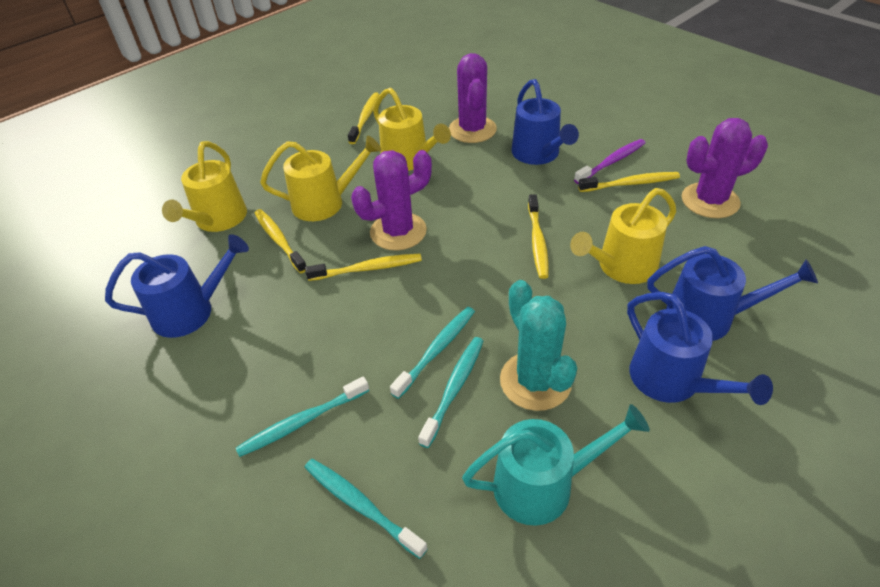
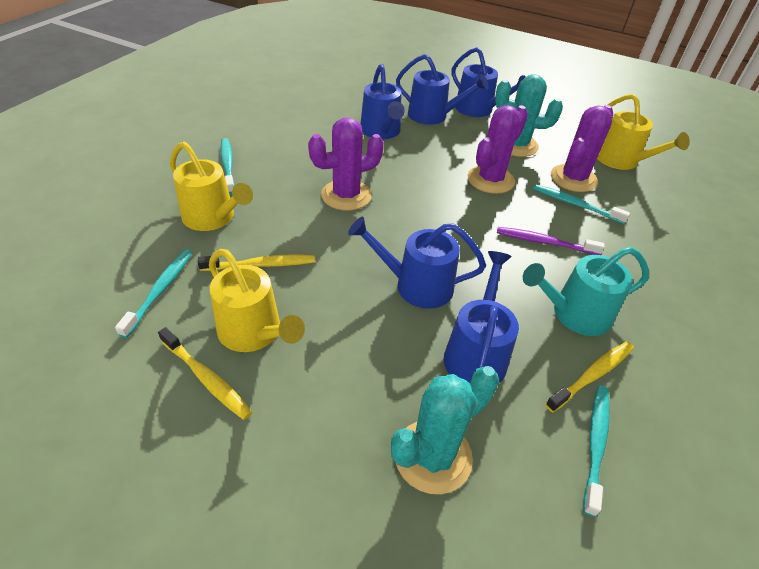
blue watering can: 4 -> 5
turquoise cactus: 1 -> 2
yellow toothbrush: 5 -> 3
yellow watering can: 4 -> 3

